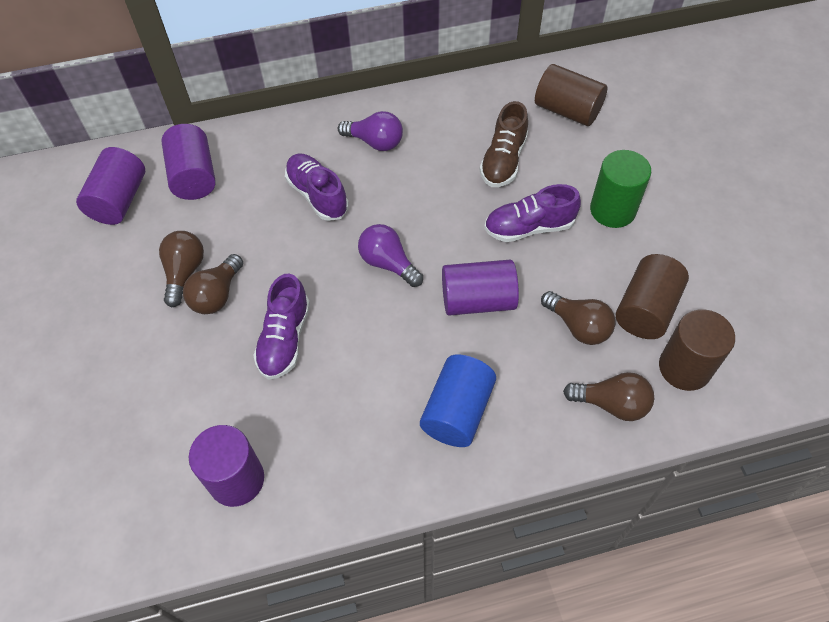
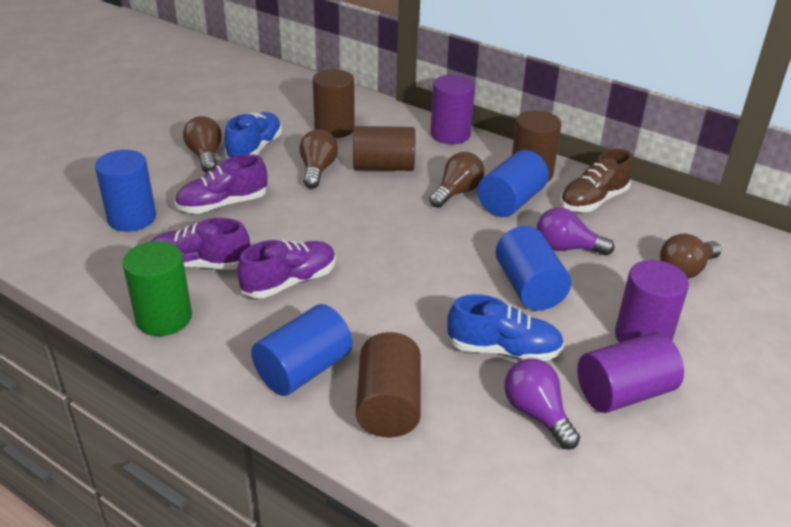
blue cylinder: 1 -> 4
blue shoe: 0 -> 2
brown cylinder: 3 -> 4
purple cylinder: 4 -> 3

